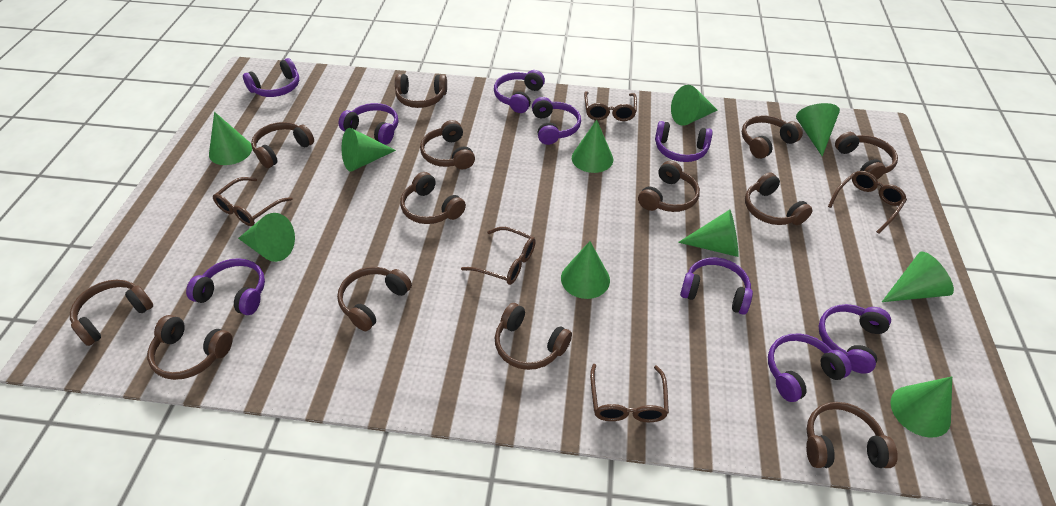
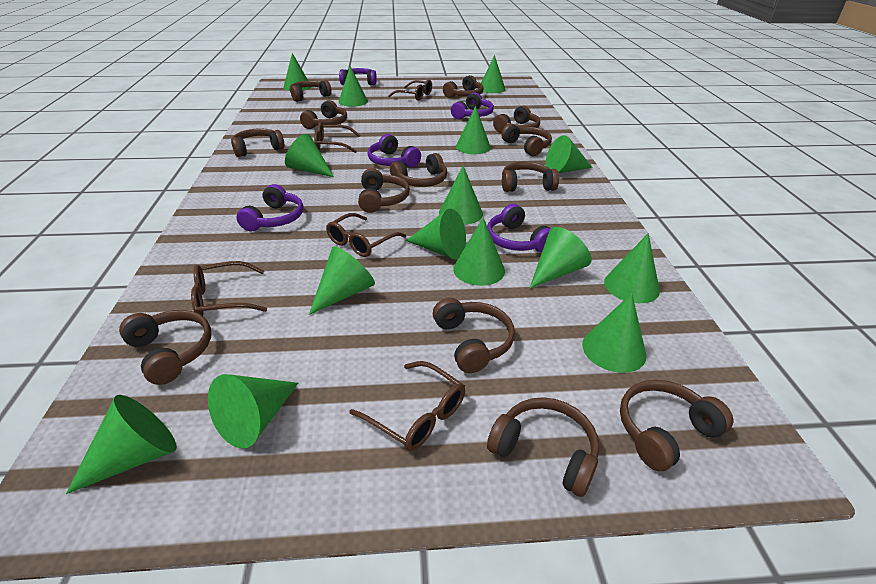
green cone: 10 -> 15
purple headphones: 9 -> 5

